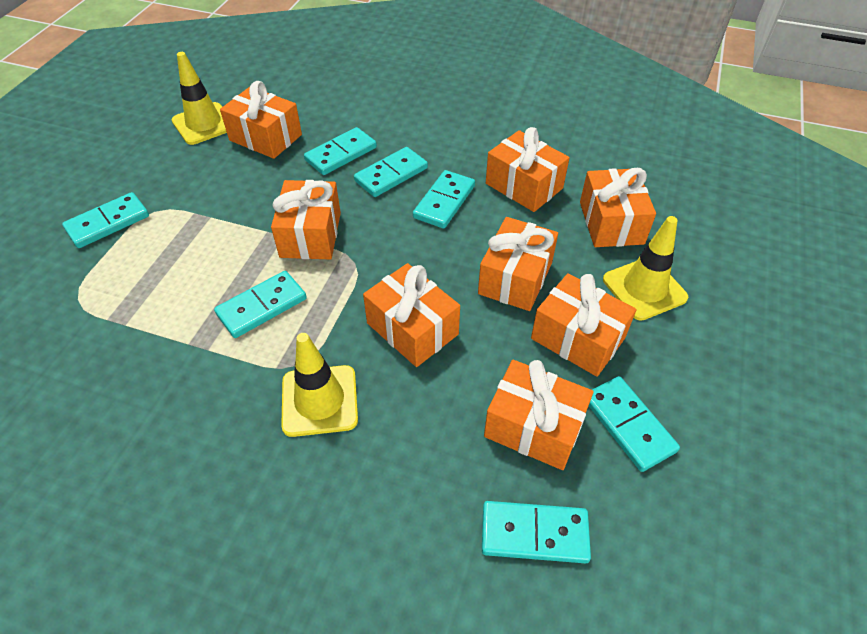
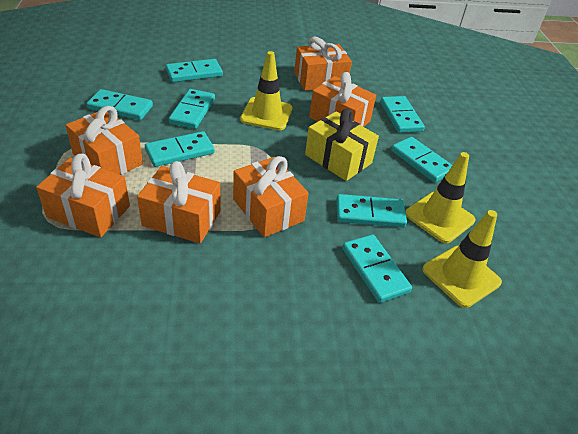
orange gift: 8 -> 6
turquoise domino: 7 -> 8
yellow gift: 0 -> 1

